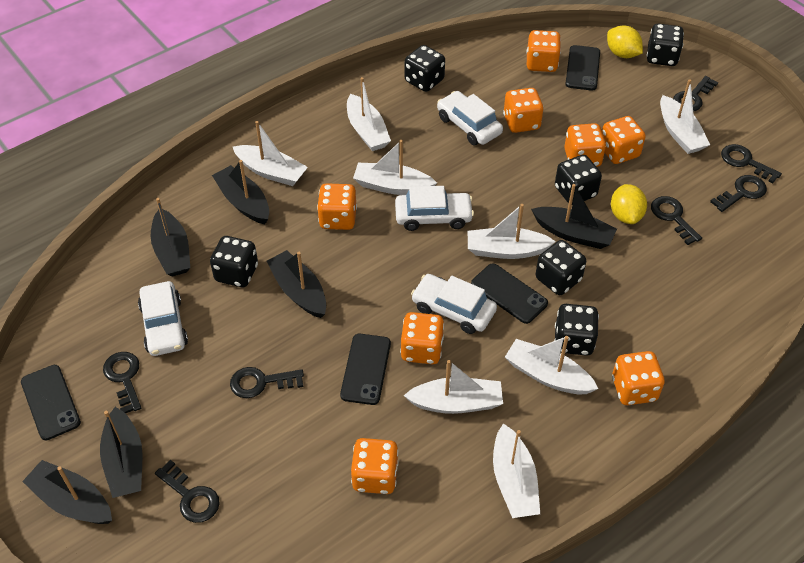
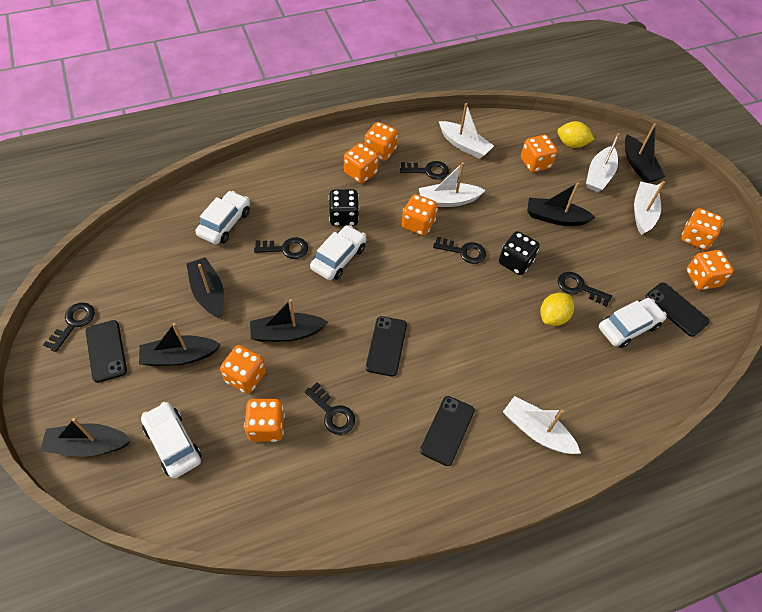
black dice: 6 -> 2
black key: 7 -> 6
white boat: 8 -> 5

